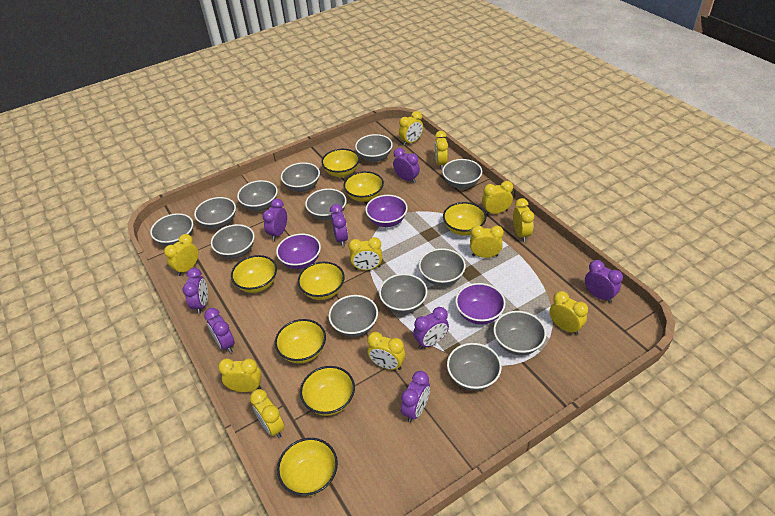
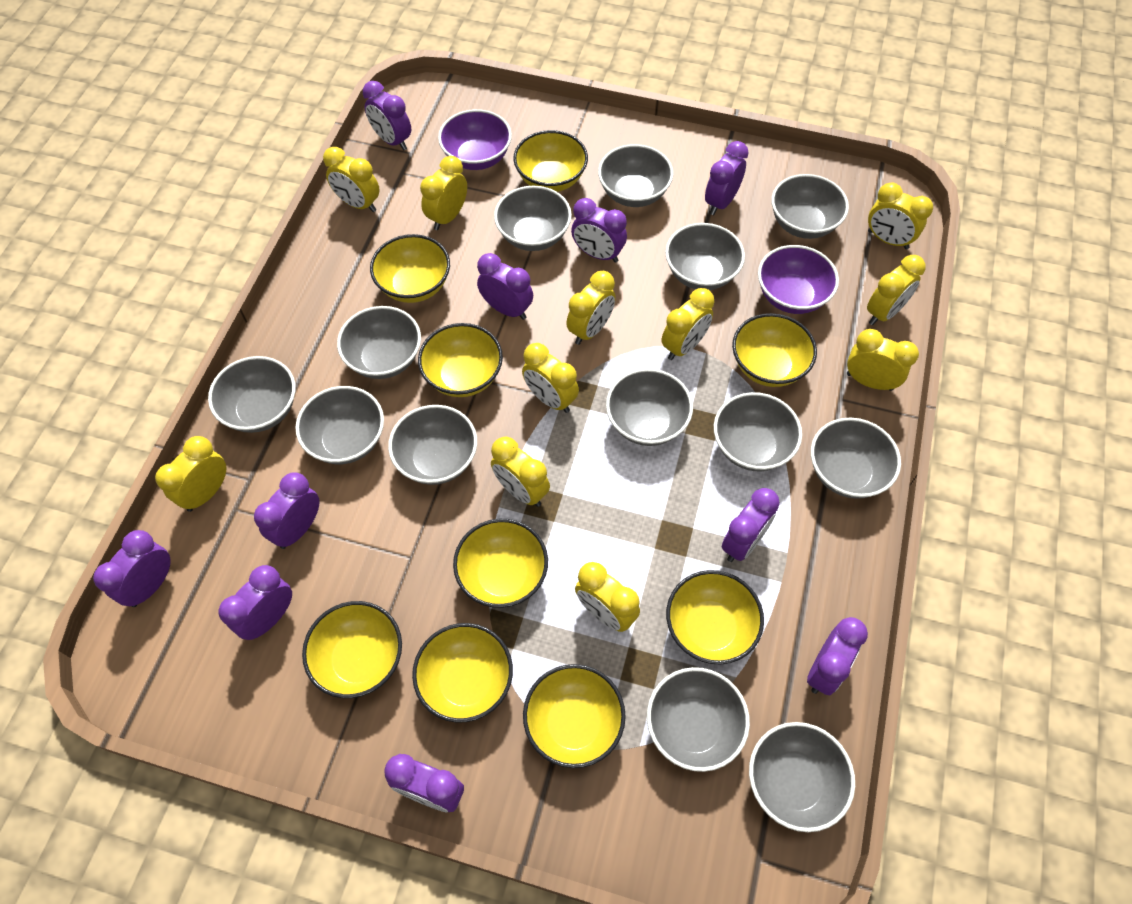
purple bowl: 3 -> 2
purple clock: 8 -> 10
yellow bowl: 8 -> 9

